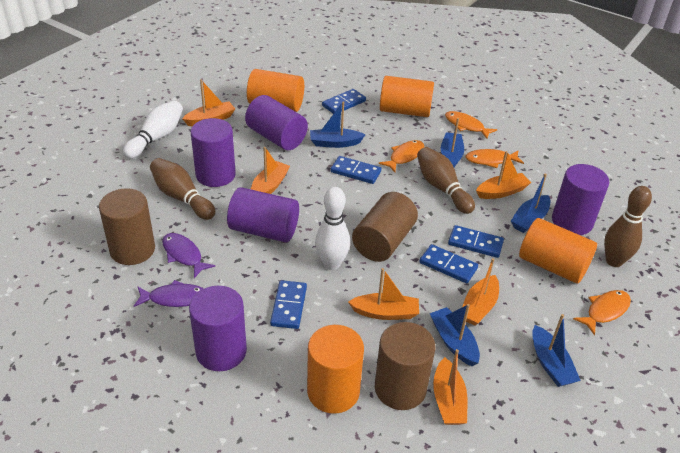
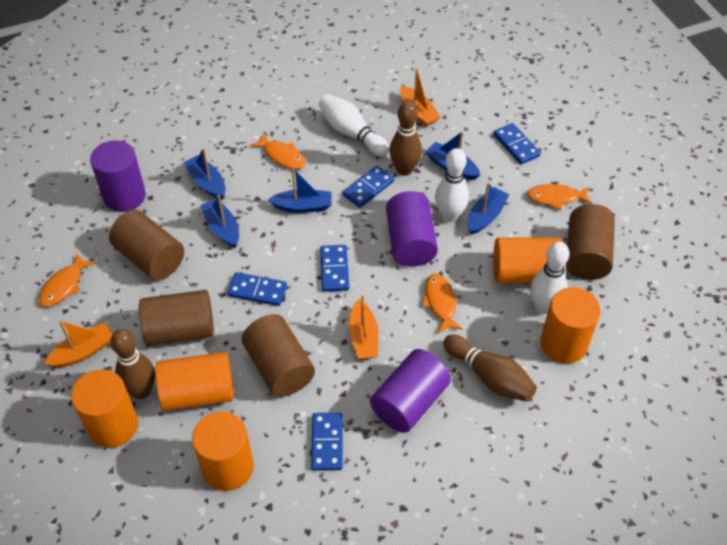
brown cylinder: 3 -> 4
orange boat: 6 -> 3
orange cylinder: 4 -> 5
purple cylinder: 5 -> 3
purple fish: 2 -> 0
white bowling pin: 2 -> 3

